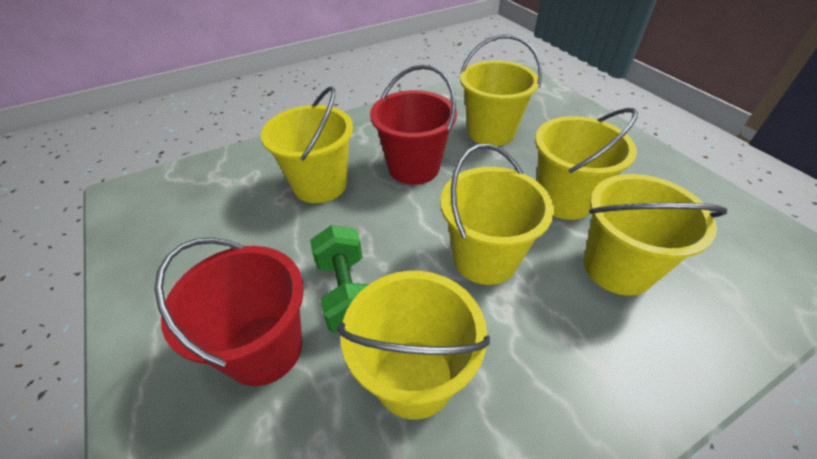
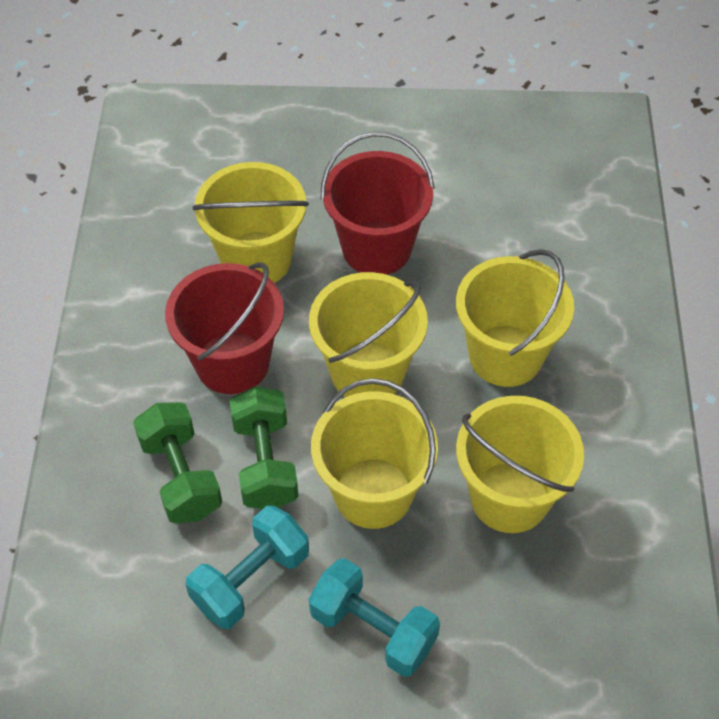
green dumbbell: 1 -> 2
turquoise dumbbell: 0 -> 2
yellow bucket: 6 -> 5

